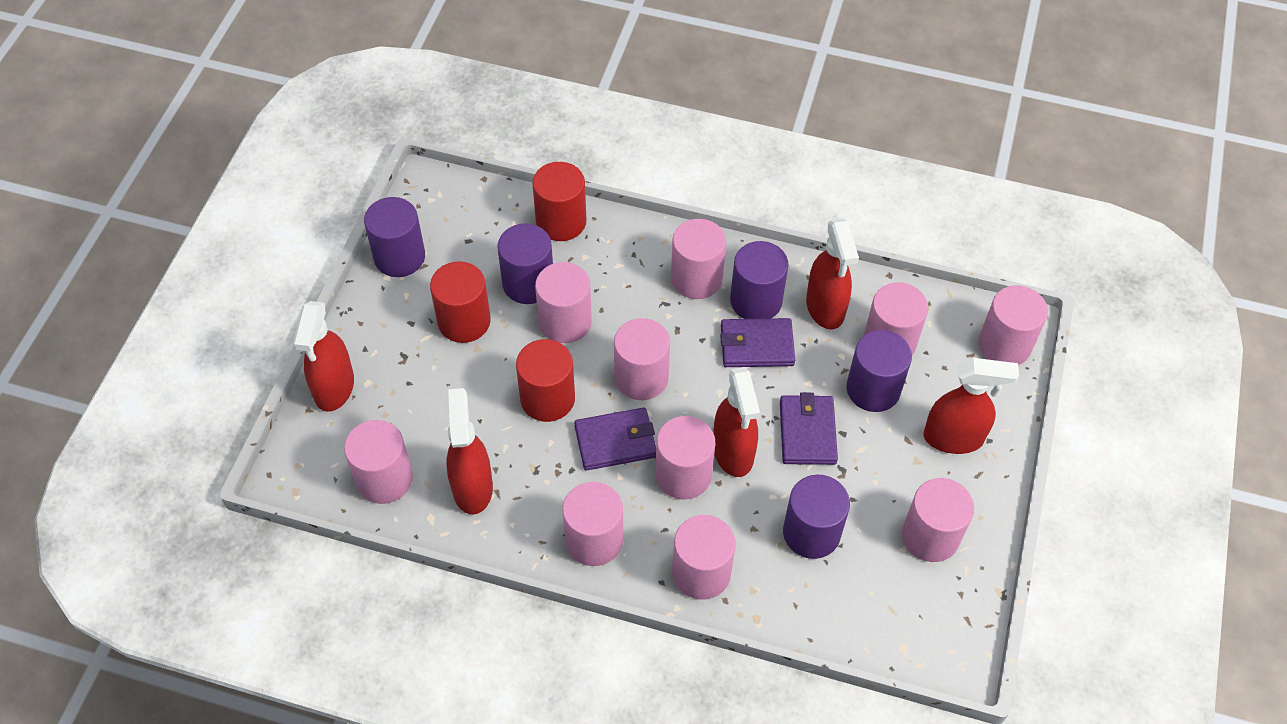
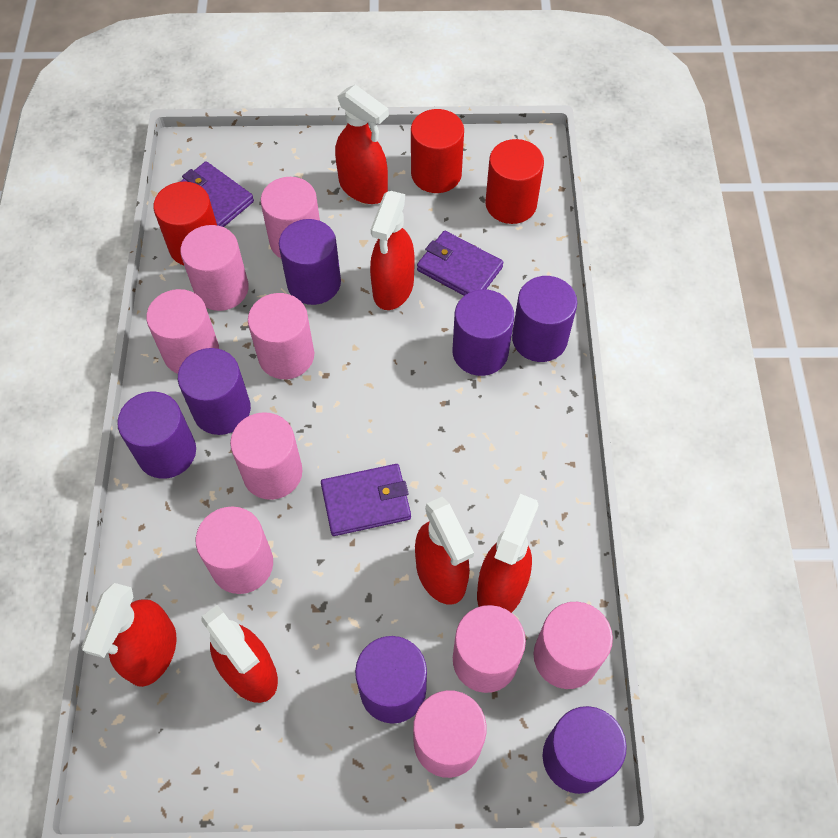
pink cylinder: 10 -> 9
purple cylinder: 5 -> 7
red spray bottle: 5 -> 6

